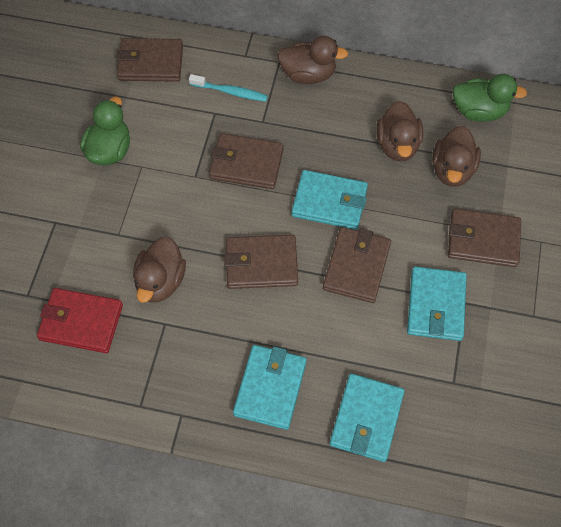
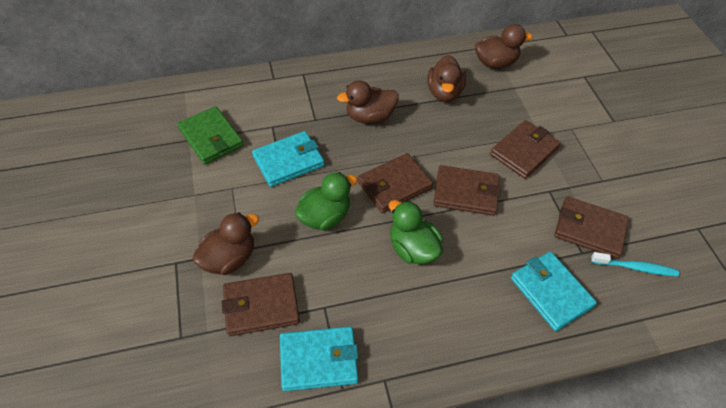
green wallet: 0 -> 1
red wallet: 1 -> 0
turquoise wallet: 4 -> 3

